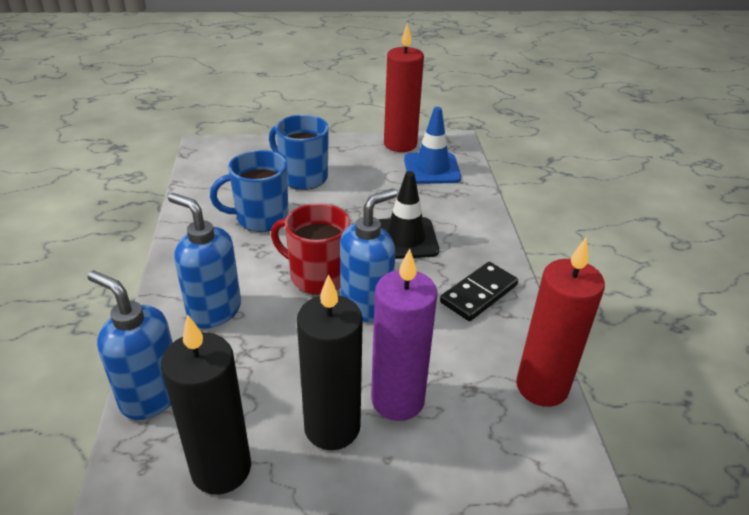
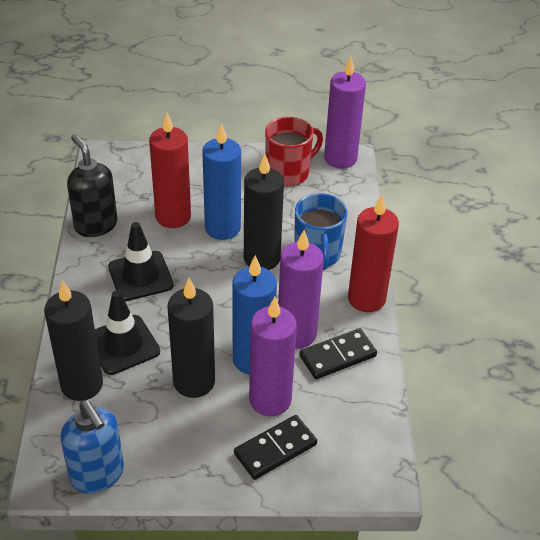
black candle: 2 -> 3
black domino: 1 -> 2
black soap dispenser: 0 -> 1
black traffic cone: 1 -> 2
blue candle: 0 -> 2
blue mug: 2 -> 1
blue soap dispenser: 3 -> 1
blue traffic cone: 1 -> 0
purple candle: 1 -> 3

